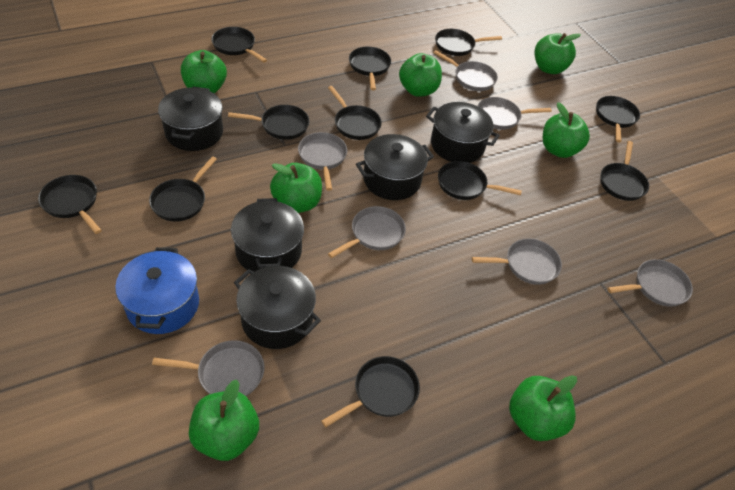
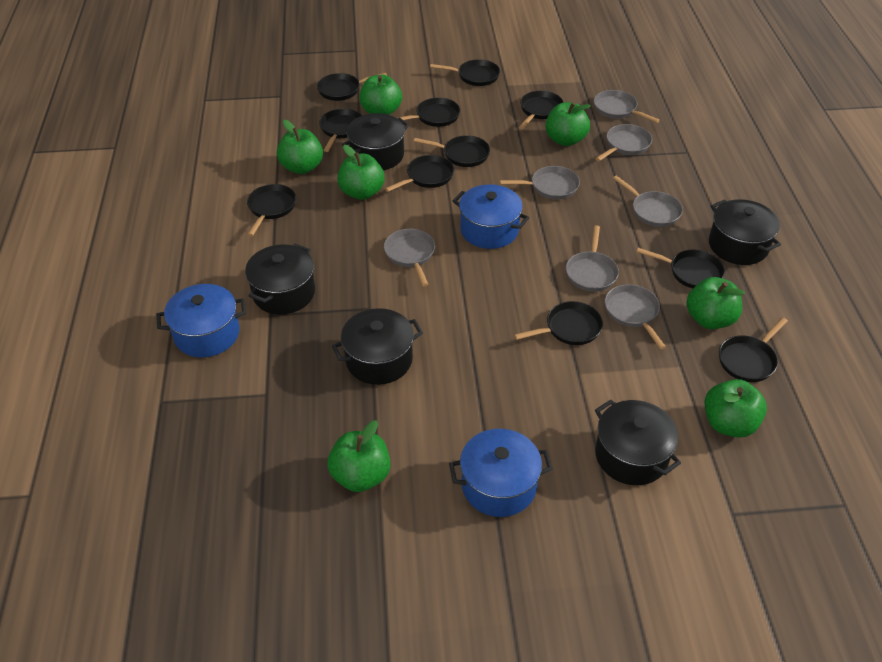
blue pot: 1 -> 3

